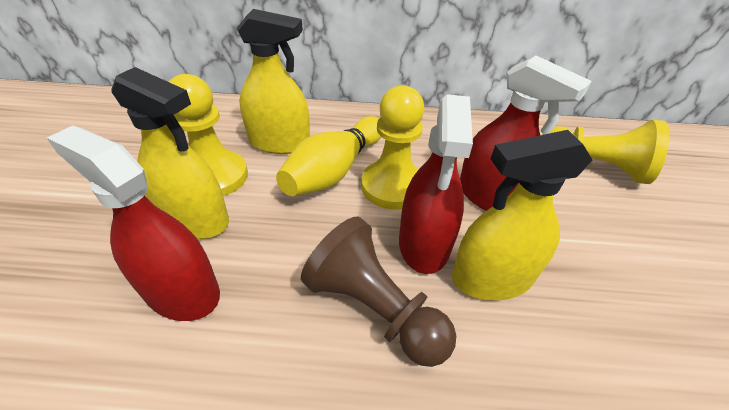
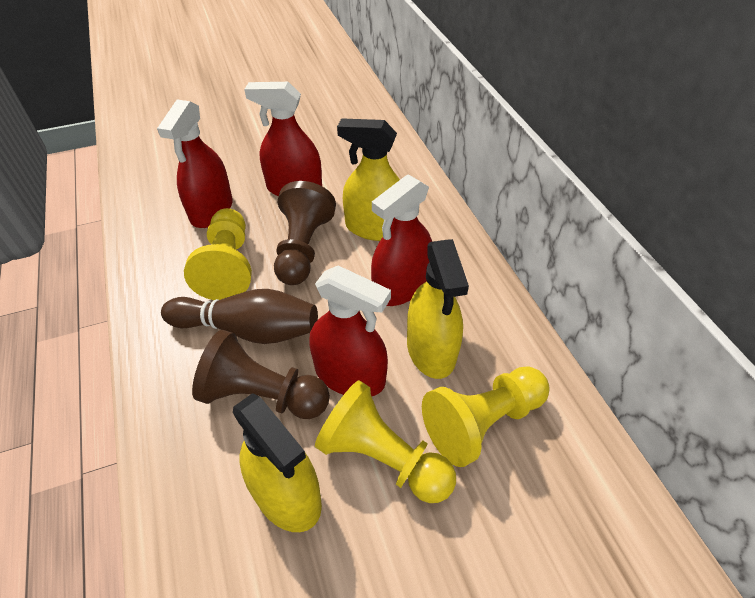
brown bowling pin: 0 -> 1
brown pawn: 1 -> 2
red spray bottle: 3 -> 4
yellow bowling pin: 1 -> 0

